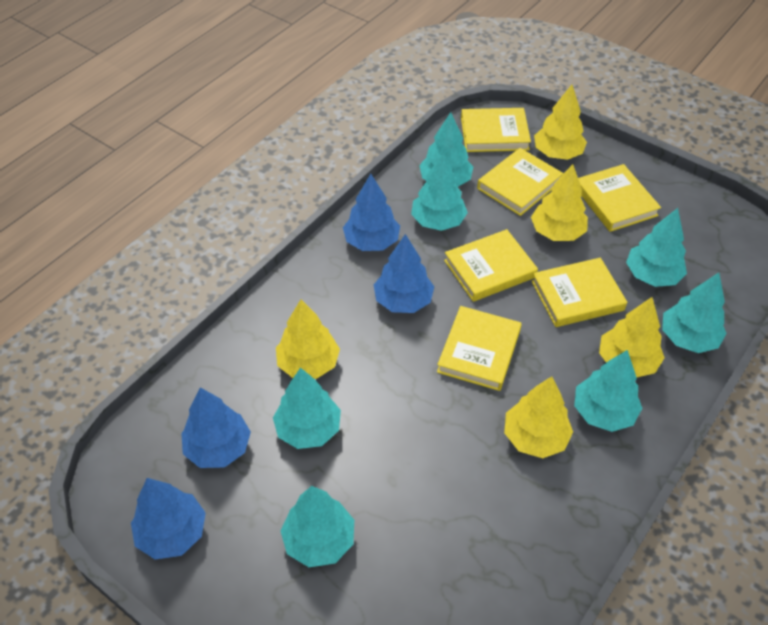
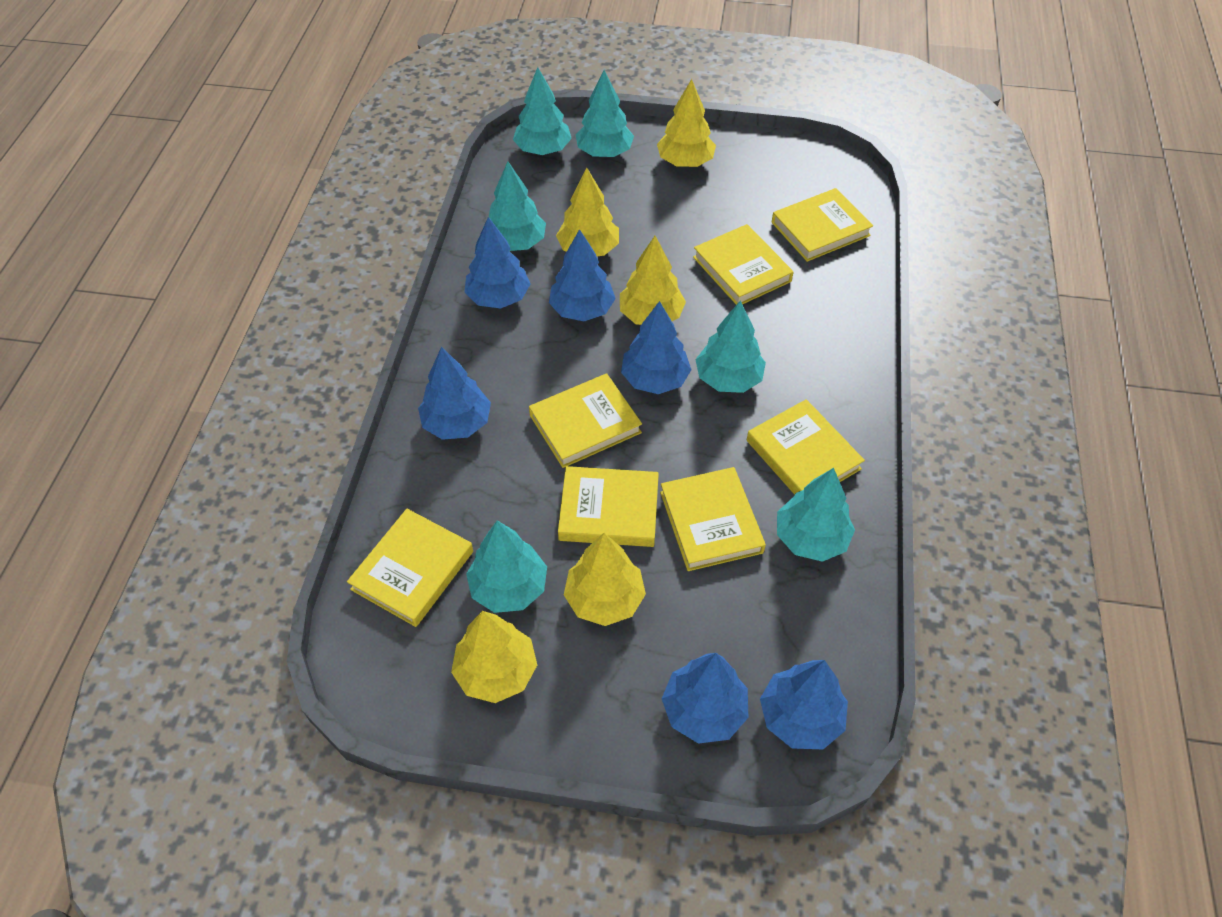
blue tree: 4 -> 6
turquoise tree: 7 -> 6
yellow book: 6 -> 7

